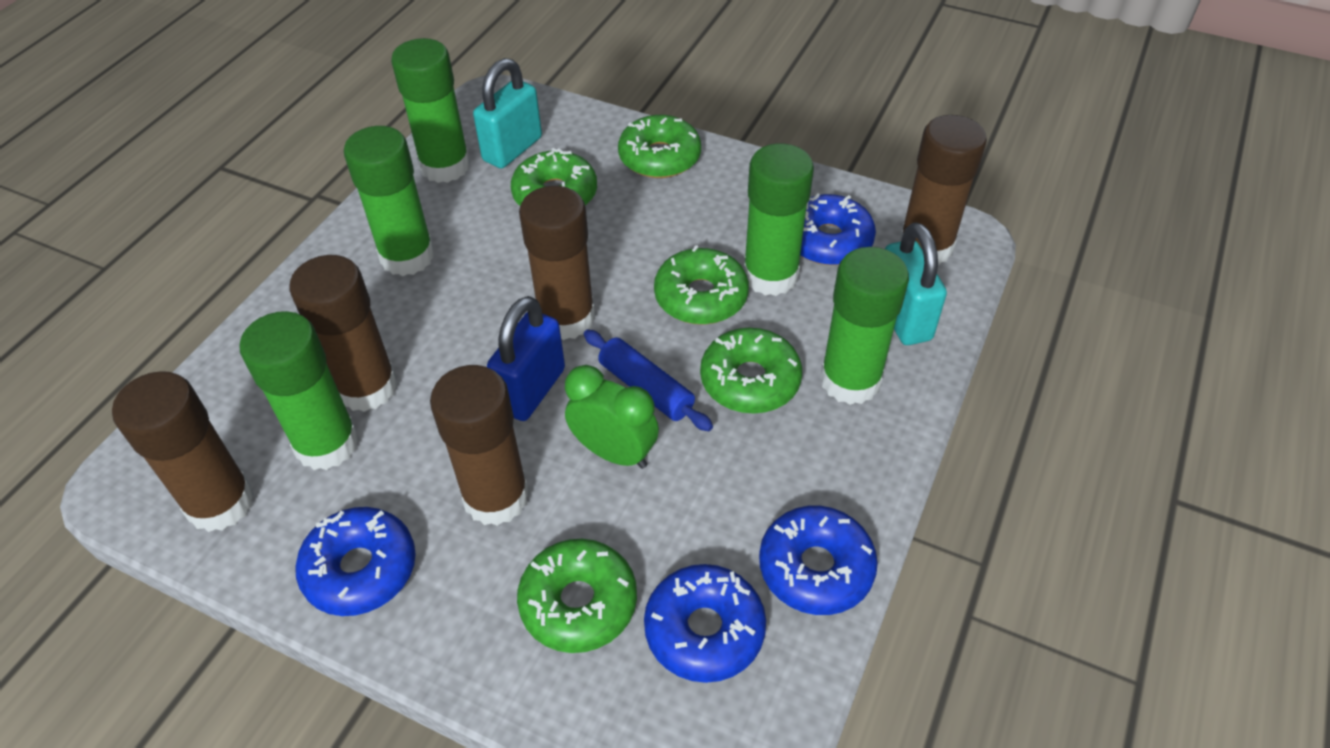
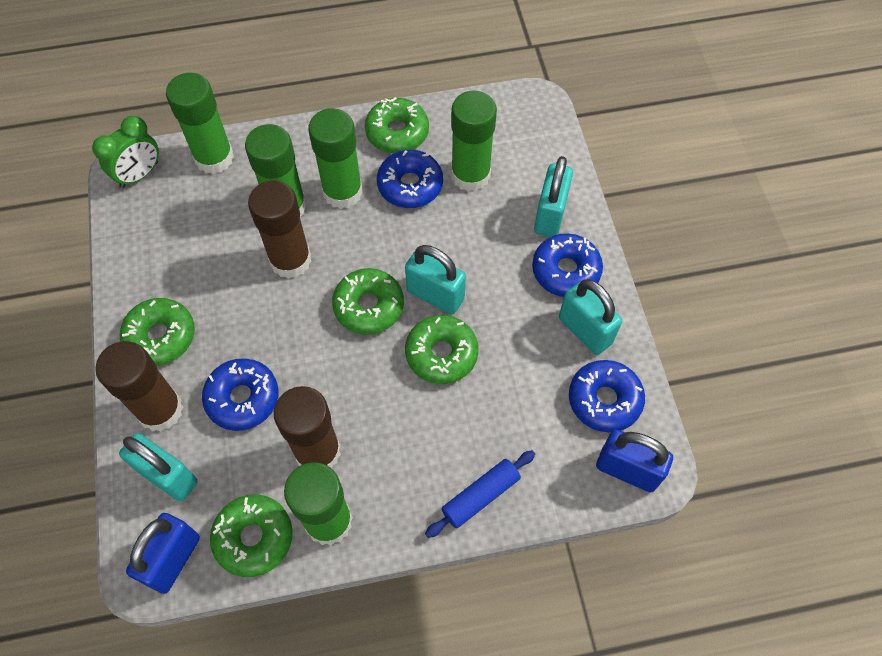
blue padlock: 1 -> 2
brown glue stick: 5 -> 3
turquoise padlock: 2 -> 4

